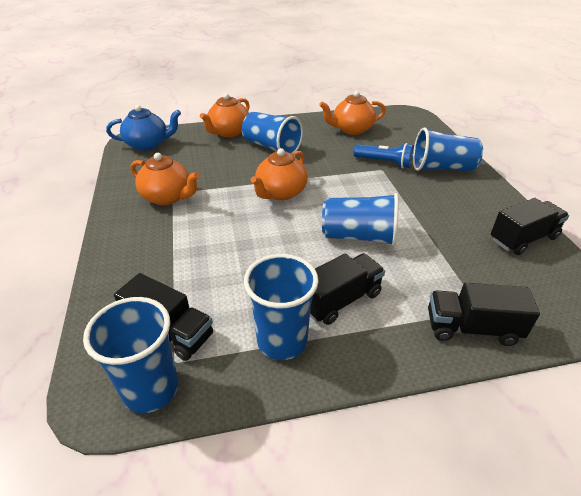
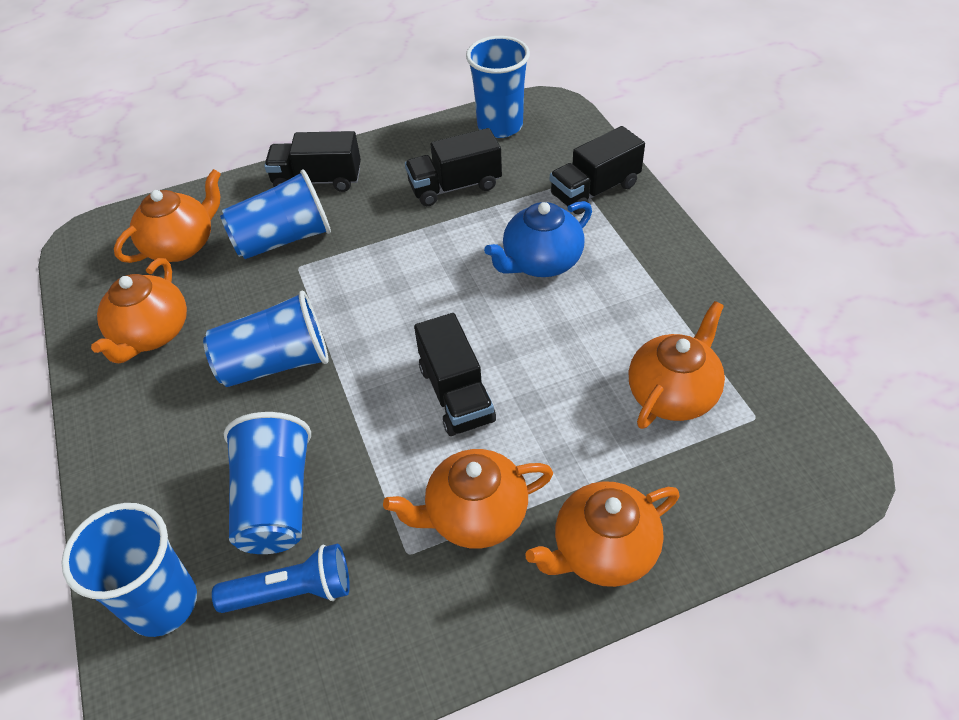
orange teapot: 4 -> 5

